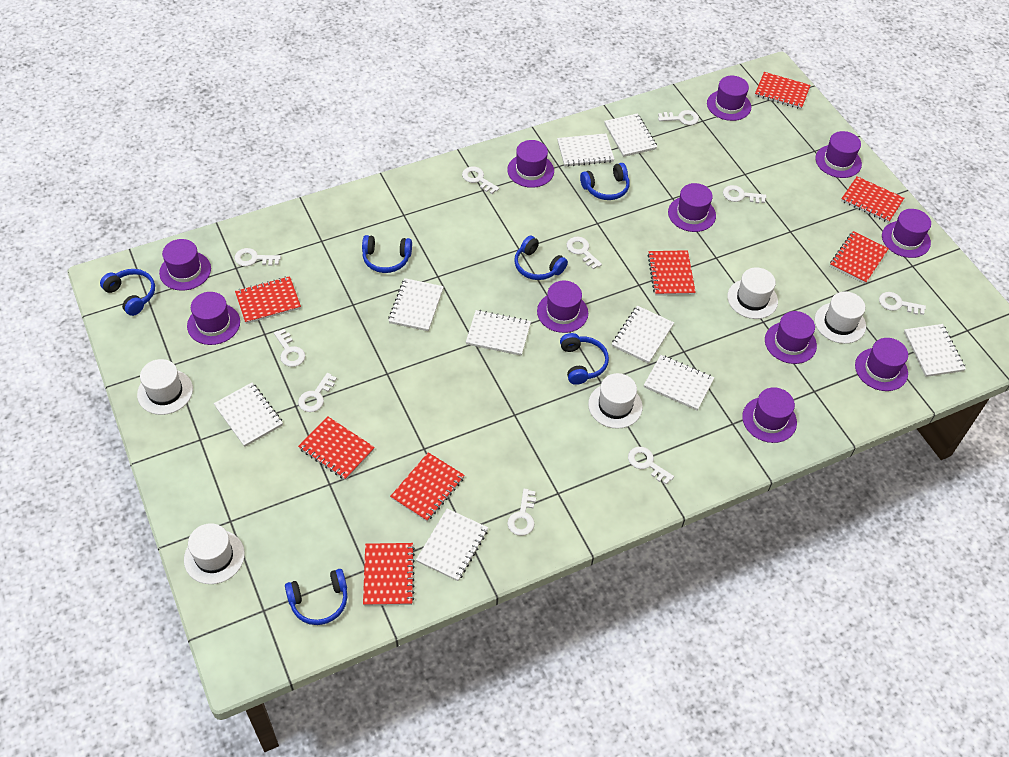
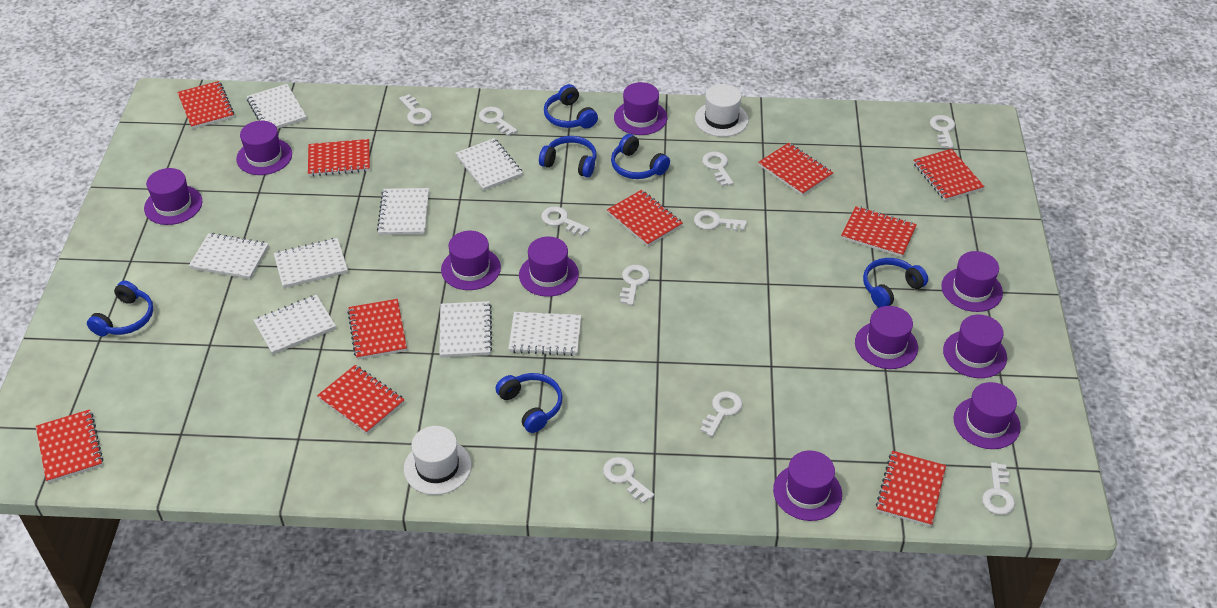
purple hat: 11 -> 10
red notebook: 8 -> 10
white hat: 5 -> 2
white notebook: 9 -> 8

